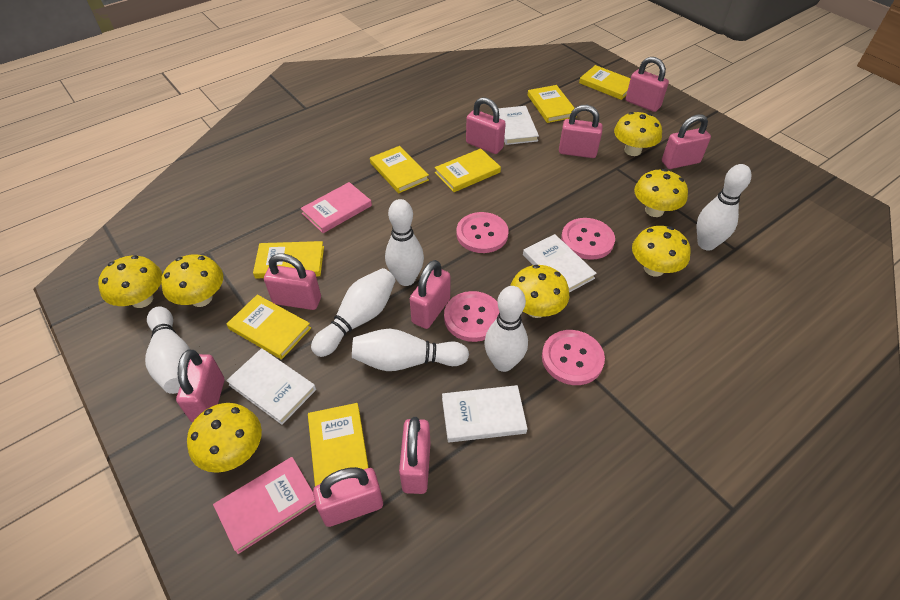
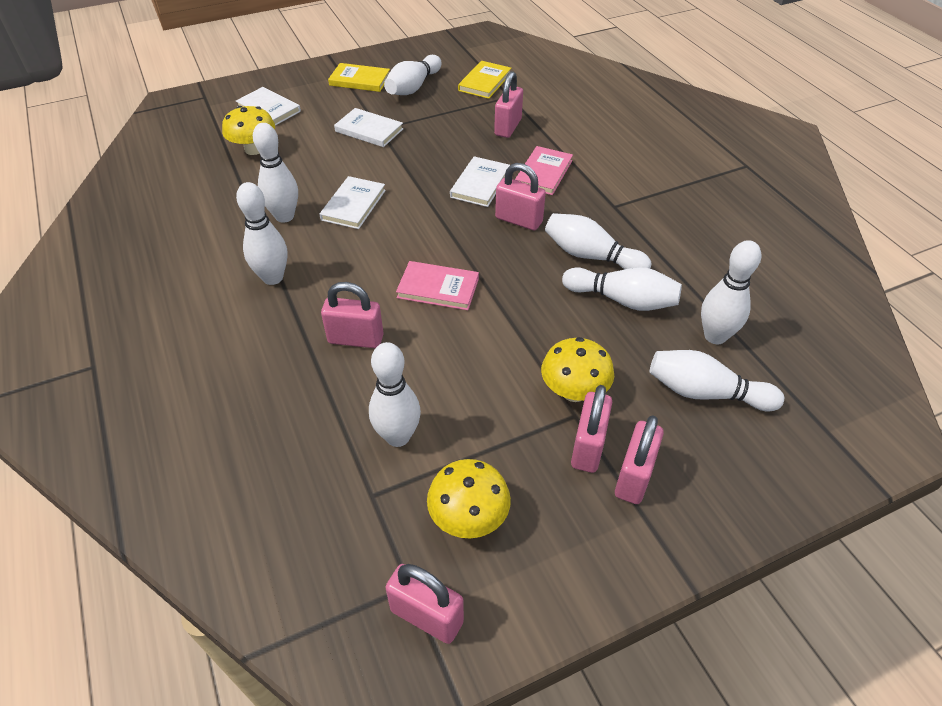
pink button: 4 -> 0
pink padlock: 9 -> 6
white bowling pin: 6 -> 8
yellow book: 7 -> 2
yellow mushroom: 7 -> 3

